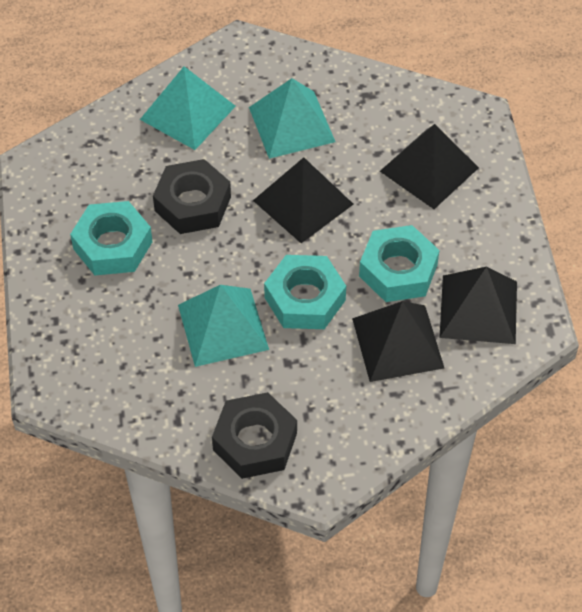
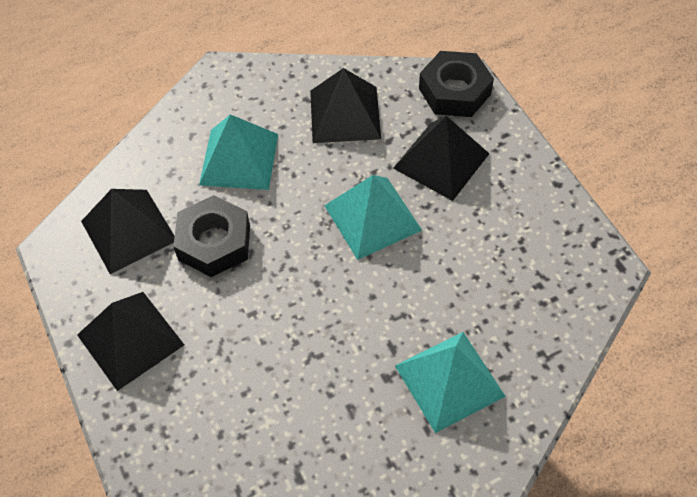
turquoise nut: 3 -> 0

